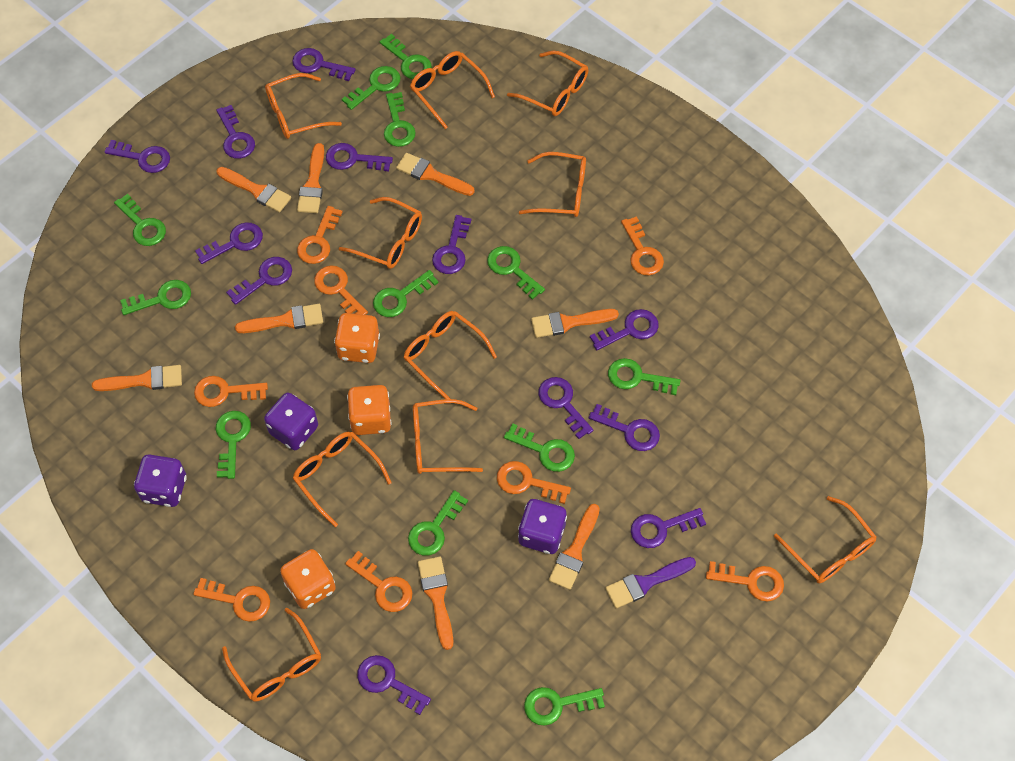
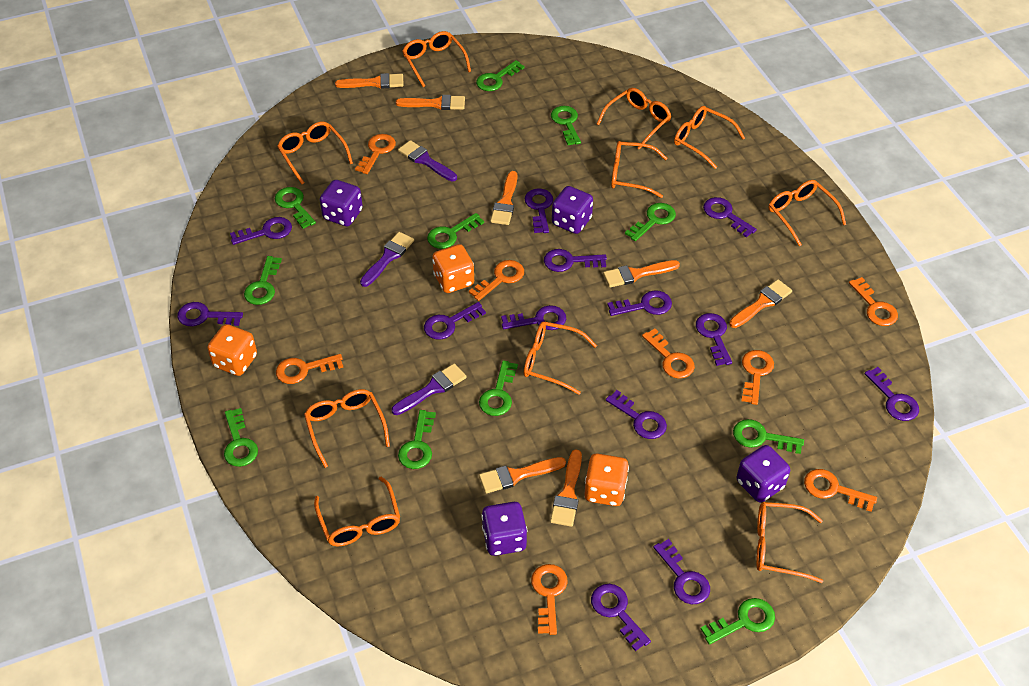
green key: 12 -> 11
orange brush: 8 -> 7
purple brush: 1 -> 3
purple dice: 3 -> 4
purple key: 12 -> 13

